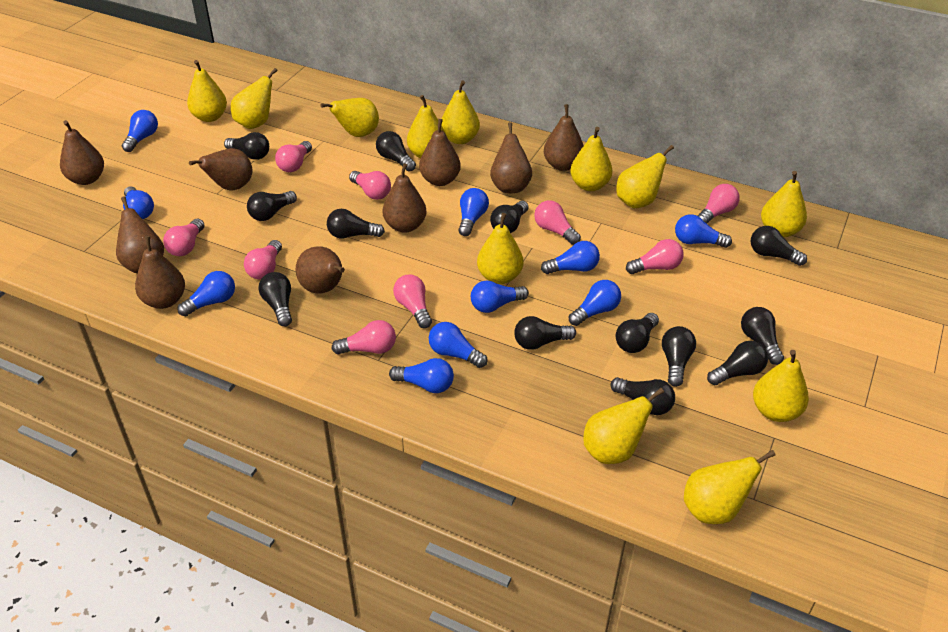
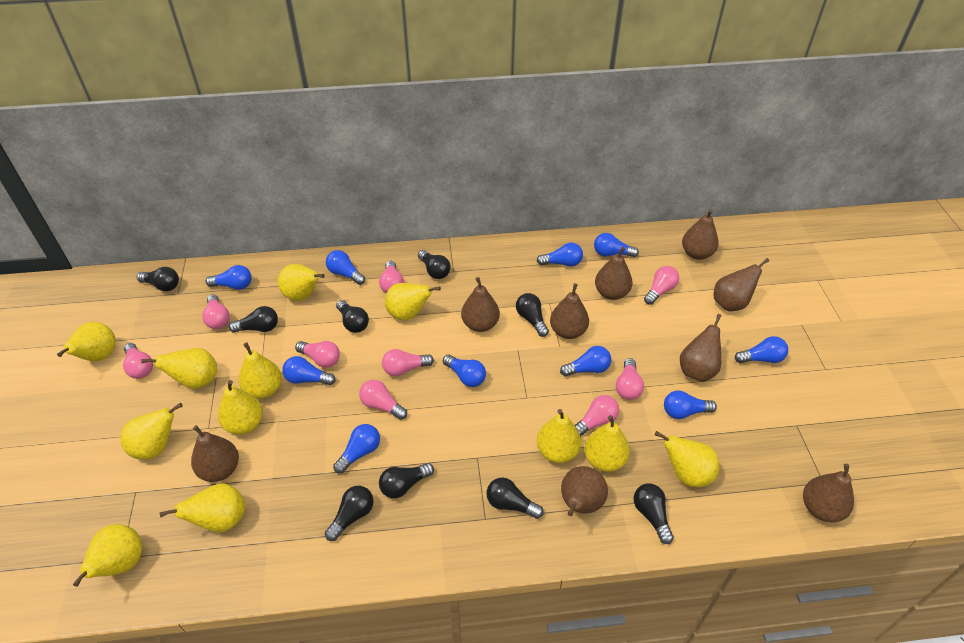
black light bulb: 13 -> 9

